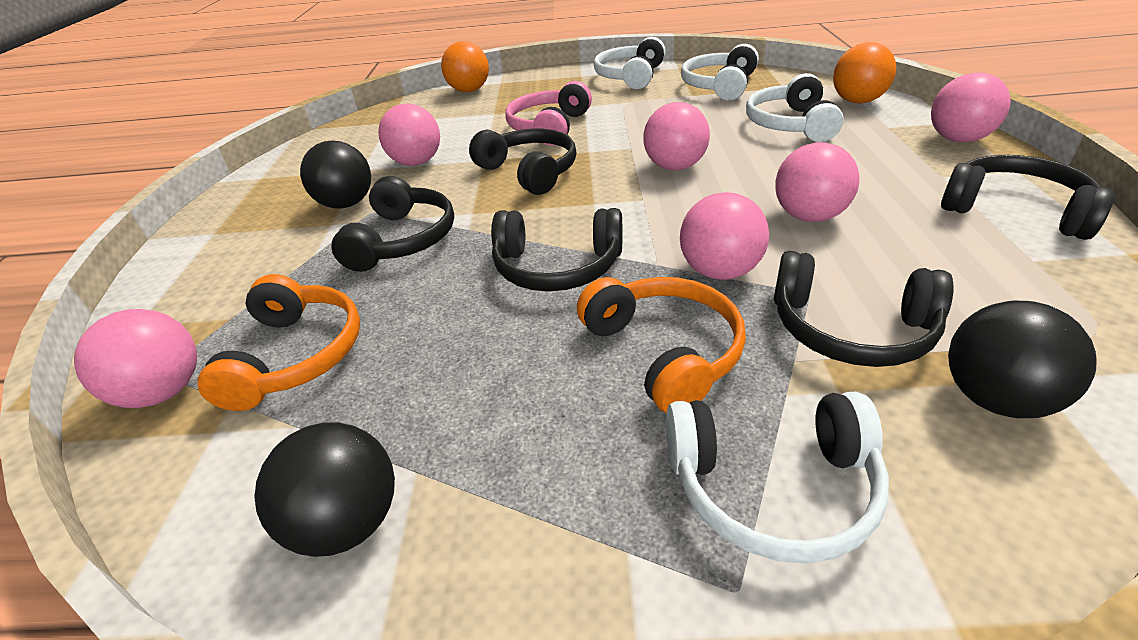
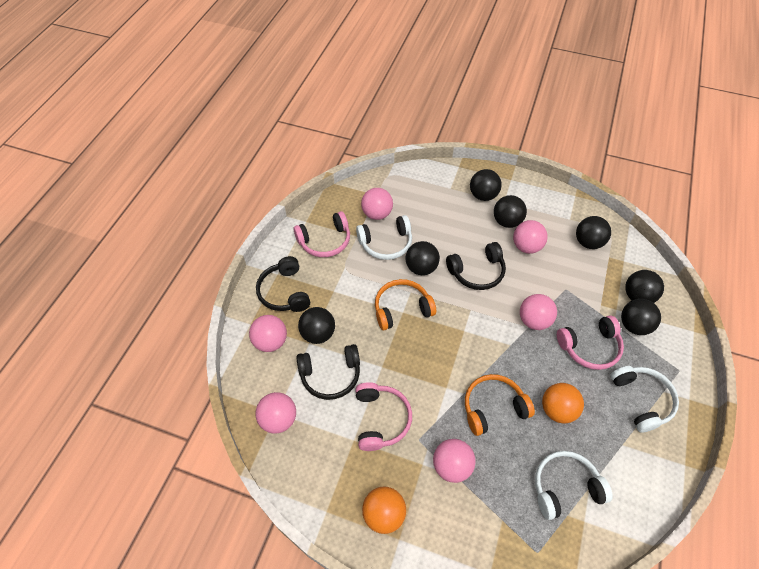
black ball: 3 -> 7
black headphones: 5 -> 3
pink headphones: 1 -> 3
white headphones: 4 -> 3

